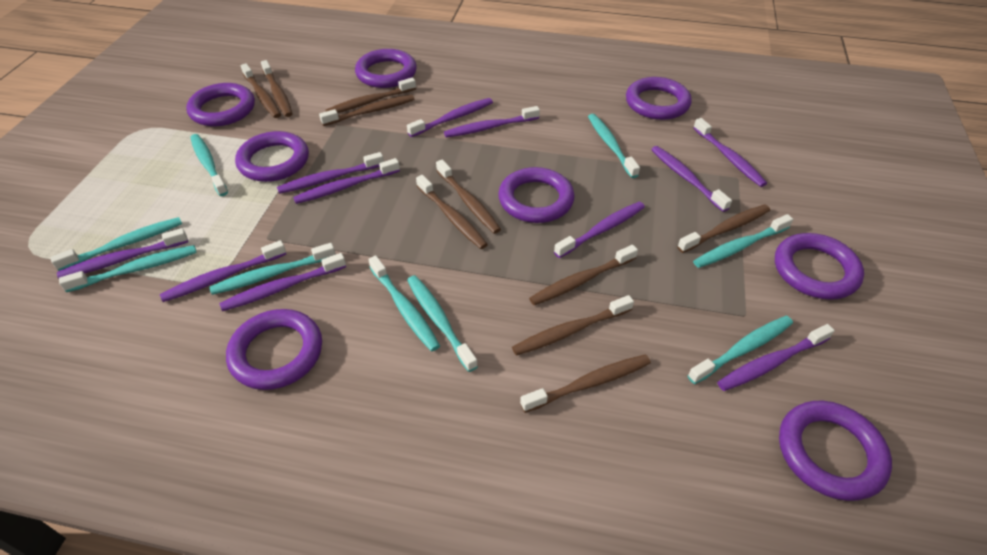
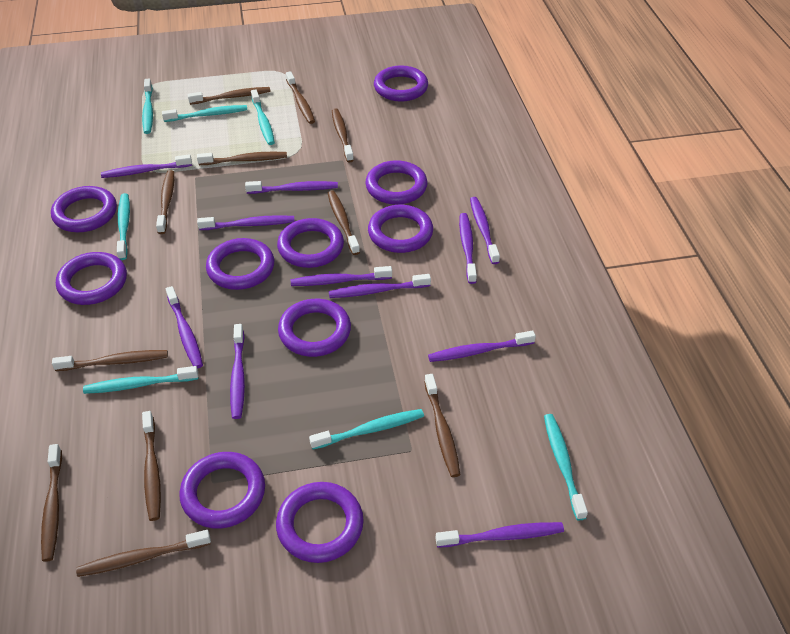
brown toothbrush: 10 -> 11
purple ring: 8 -> 10
turquoise toothbrush: 9 -> 7

